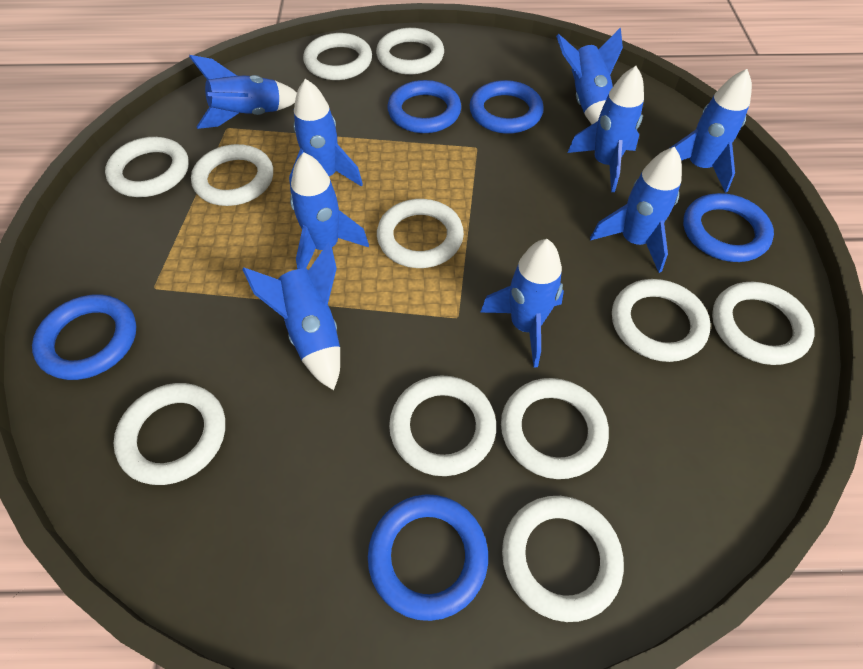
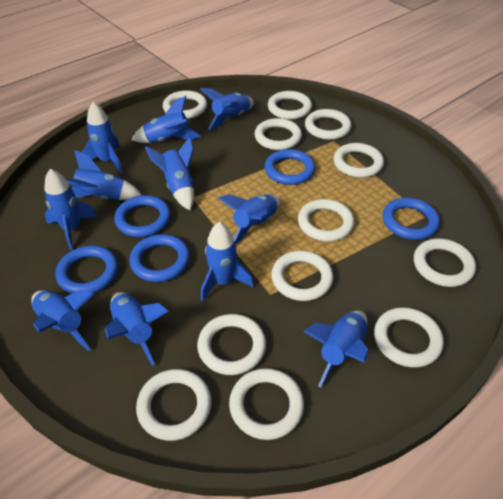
blue rocket: 9 -> 11
white ring: 11 -> 12

